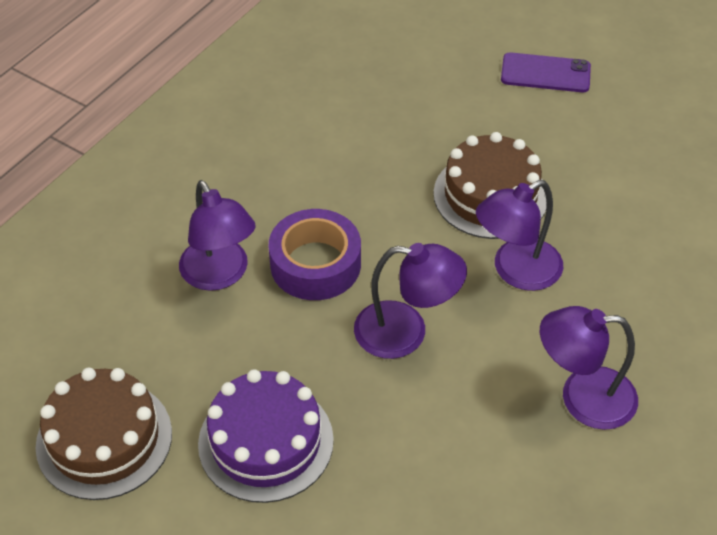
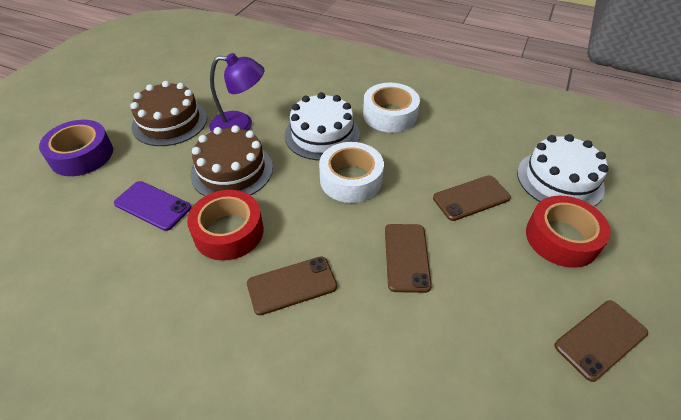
brown phone: 0 -> 4
purple cake: 1 -> 0
purple lamp: 4 -> 1
red tape: 0 -> 2
white cake: 0 -> 2
white tape: 0 -> 2

